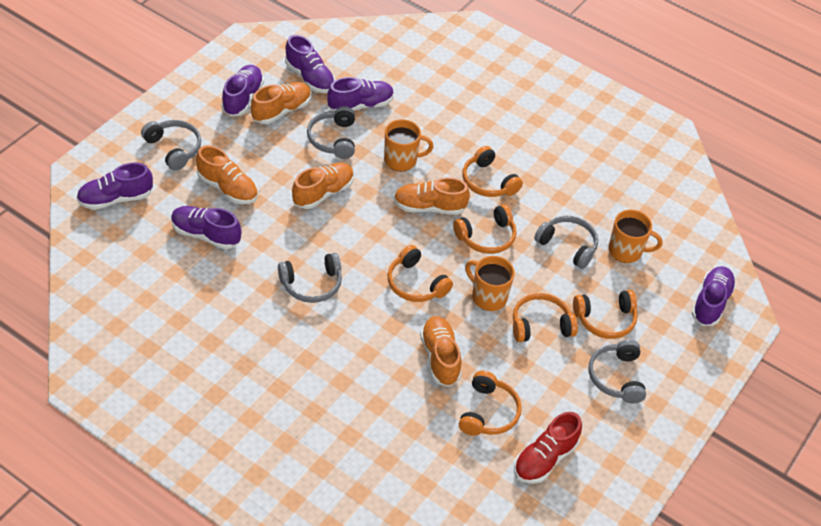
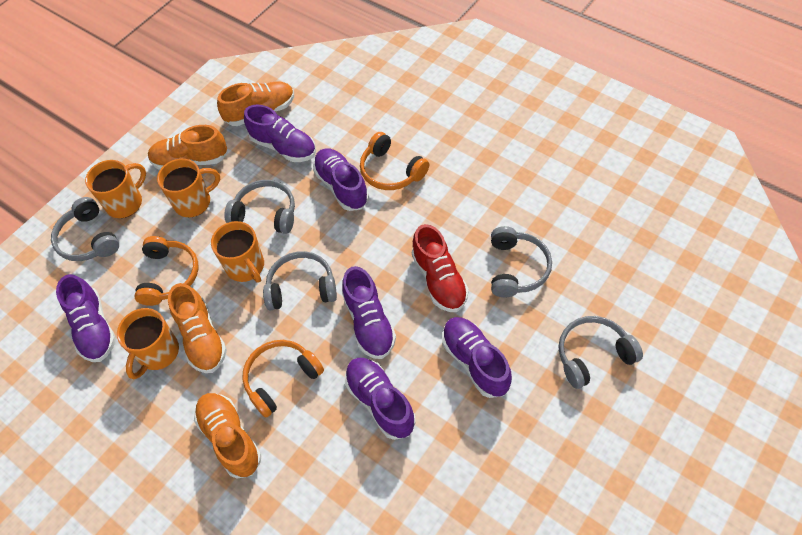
orange headphones: 6 -> 3
orange mug: 3 -> 4
orange shoe: 5 -> 4

